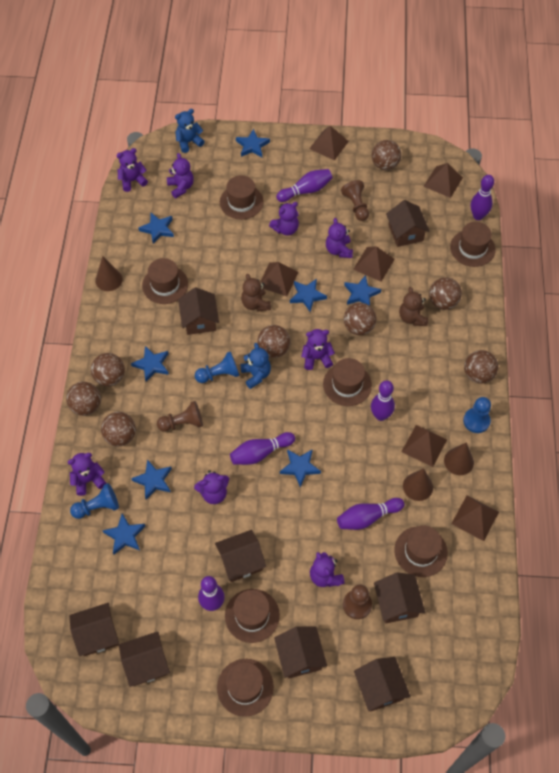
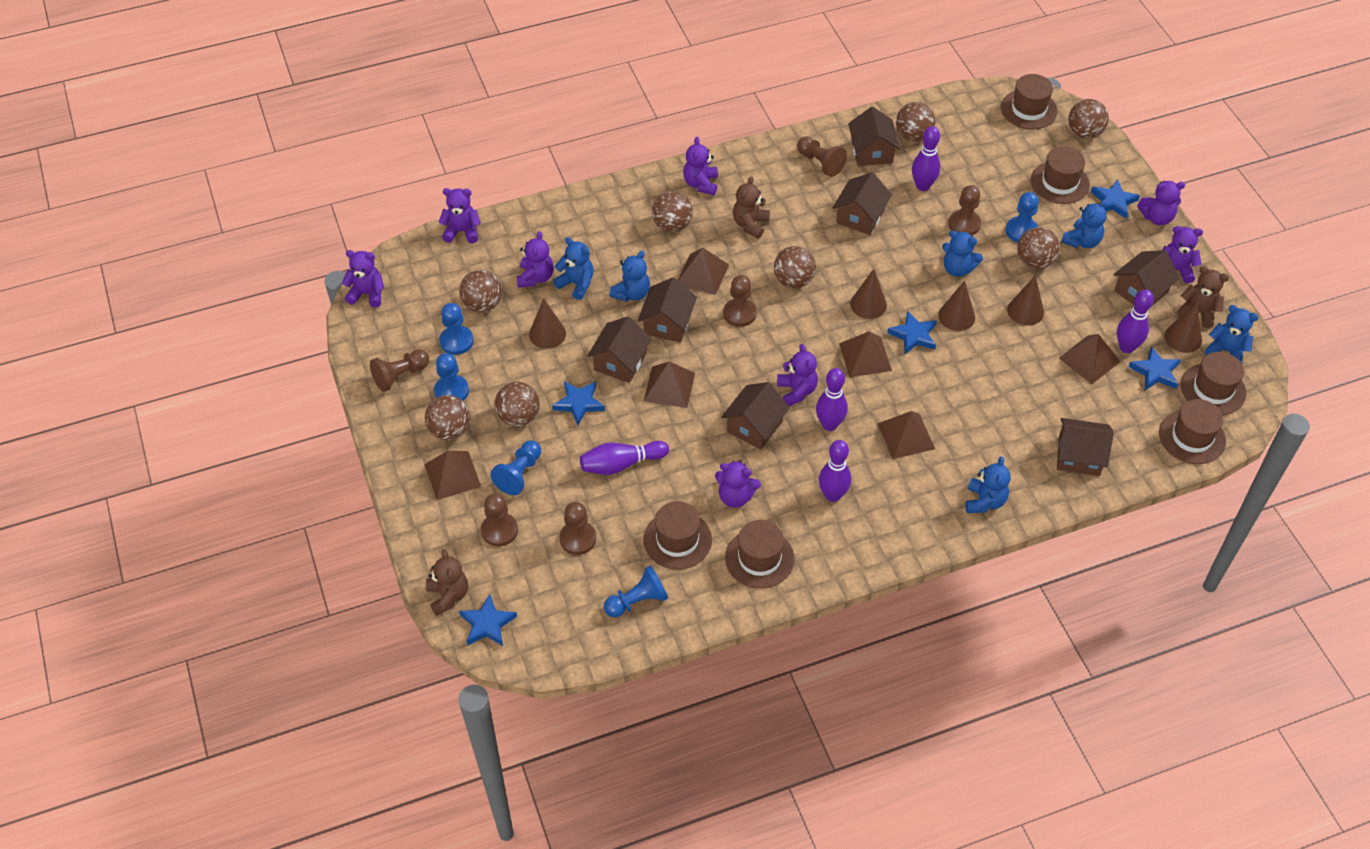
blue pawn: 3 -> 5
blue star: 8 -> 5
blue teddy bear: 2 -> 6
brown cone: 3 -> 5
brown hat: 7 -> 6
brown house: 8 -> 7
brown pawn: 3 -> 6
brown teddy bear: 2 -> 3
purple bowling pin: 6 -> 5

